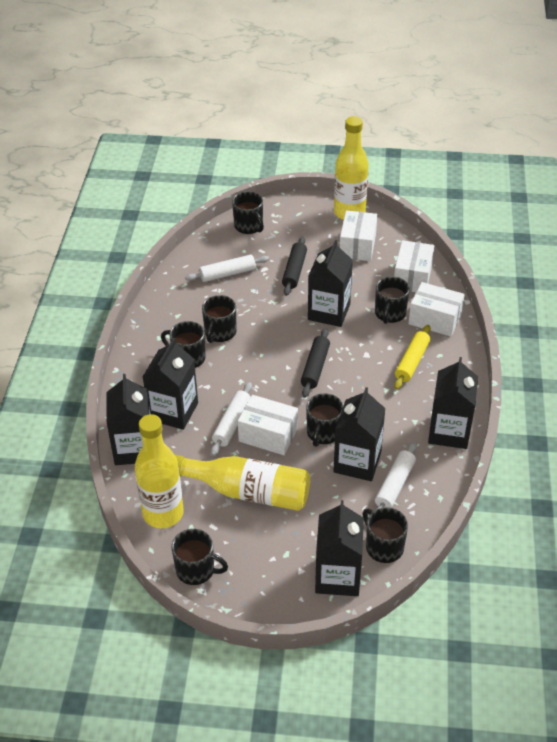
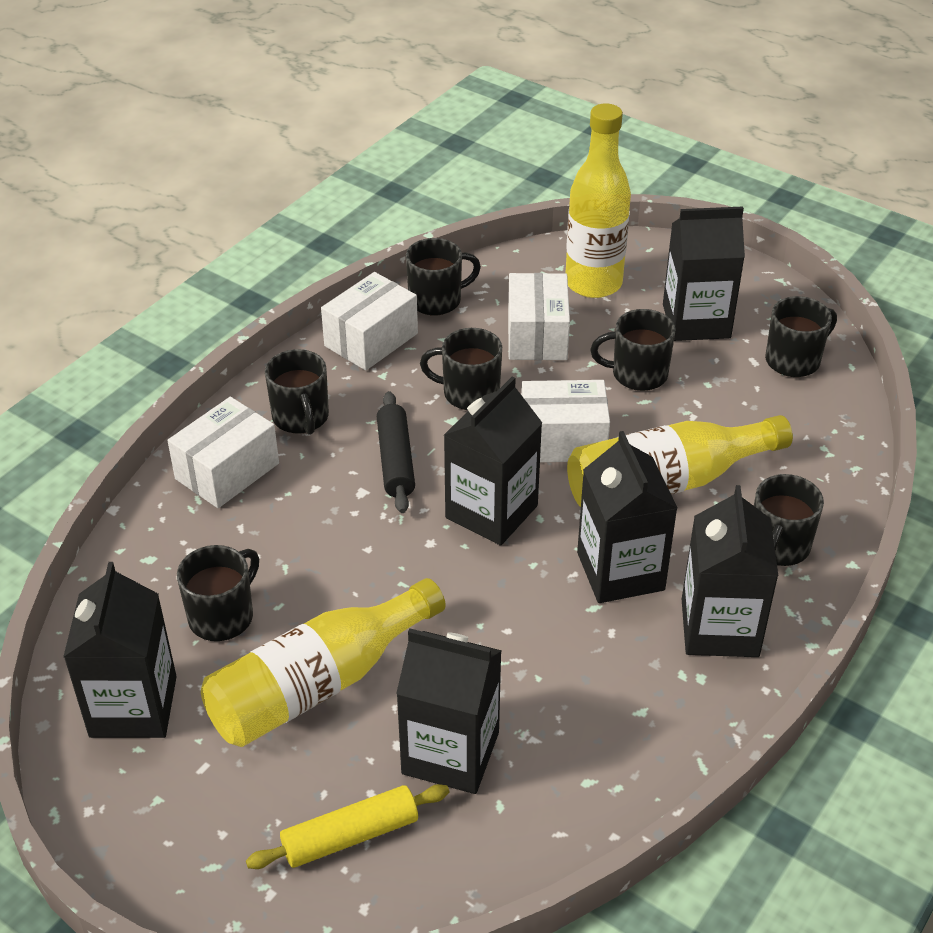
black rolling pin: 2 -> 1
white rolling pin: 3 -> 0

